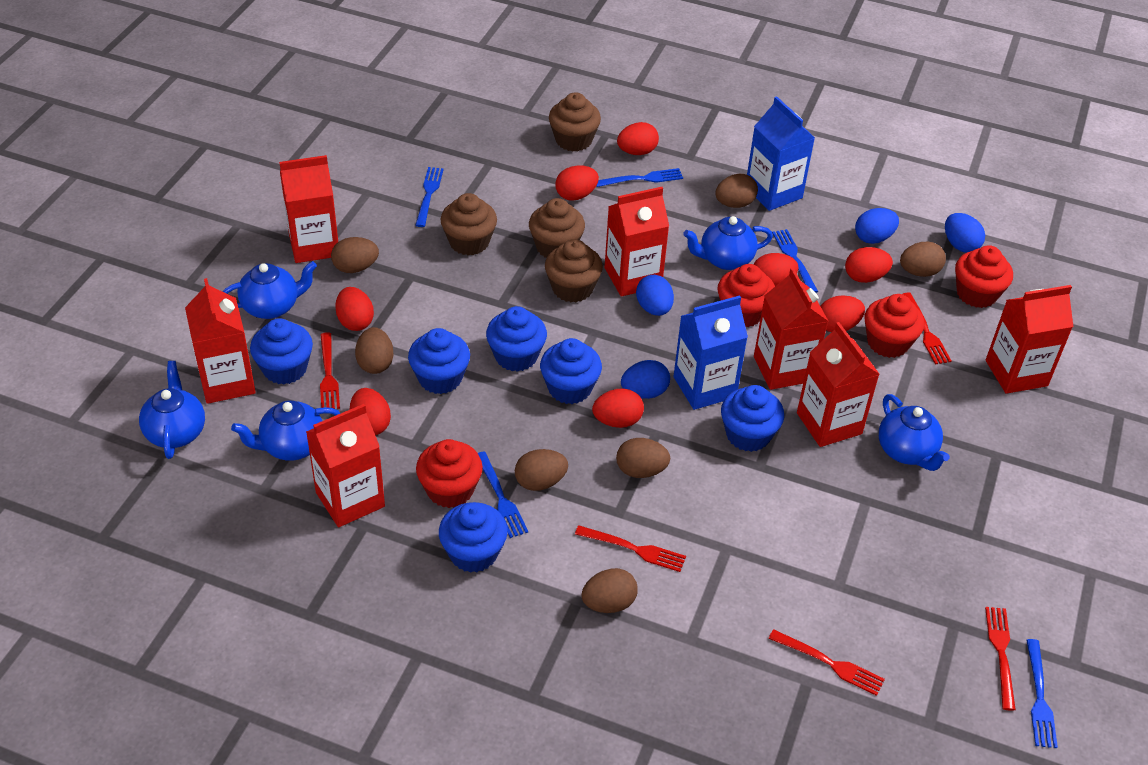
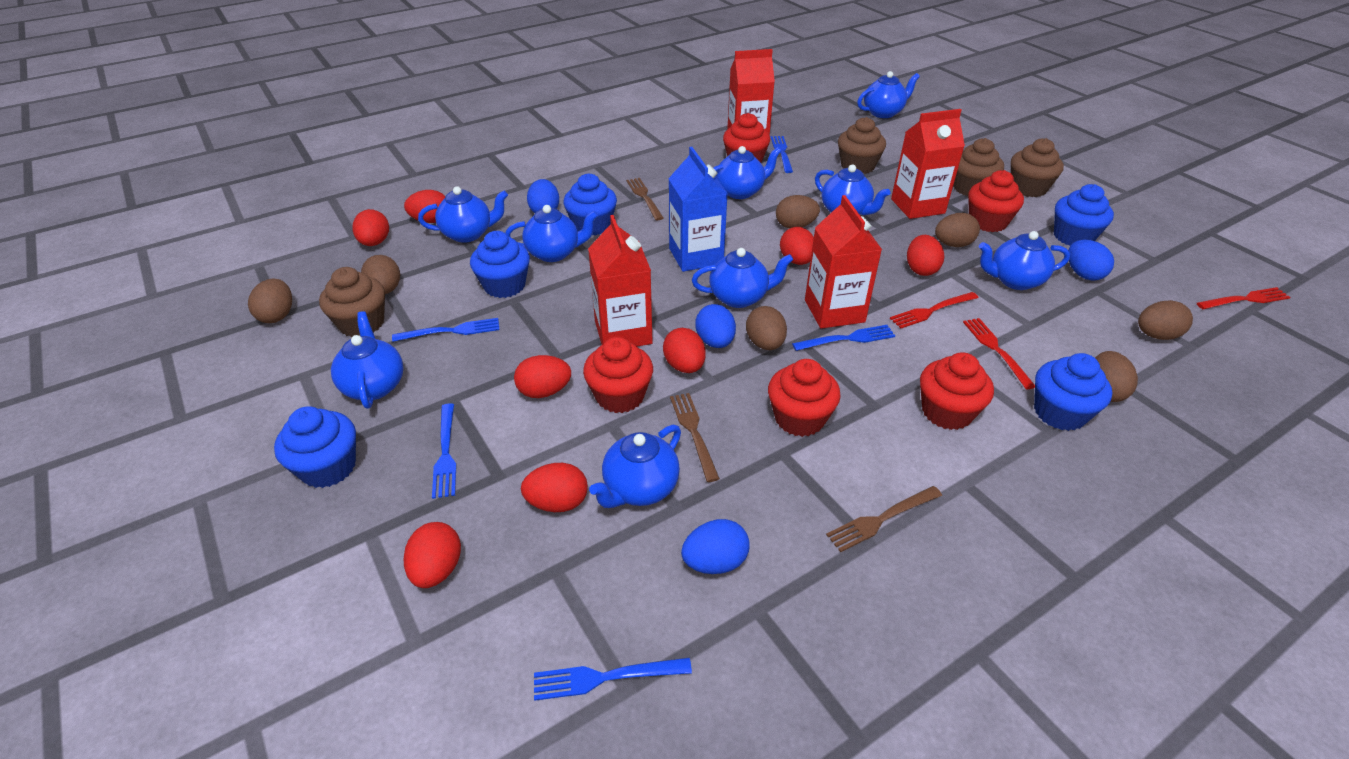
blue carton: 2 -> 1
blue cupcake: 6 -> 5
blue teapot: 5 -> 9
brown fork: 0 -> 3
red carton: 7 -> 4
red cupcake: 4 -> 5
red fork: 5 -> 3

